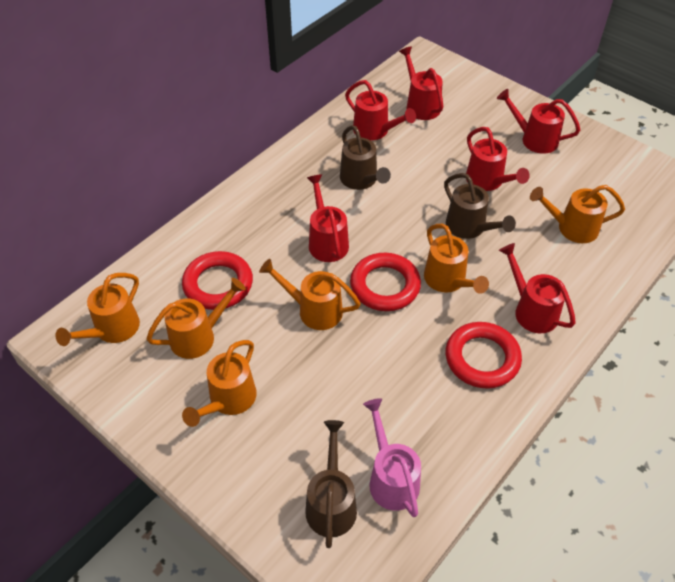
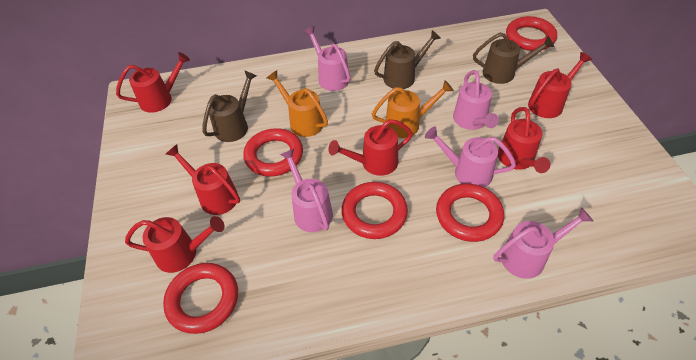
orange watering can: 6 -> 2
pink watering can: 1 -> 5
red ring: 3 -> 5

